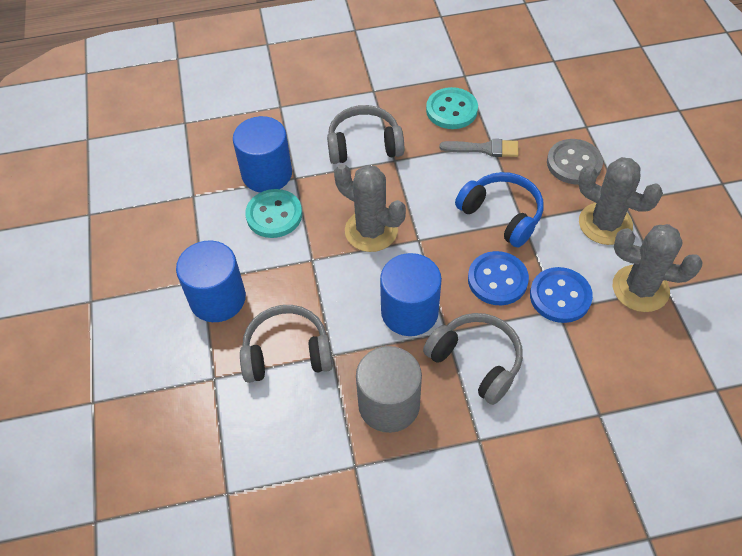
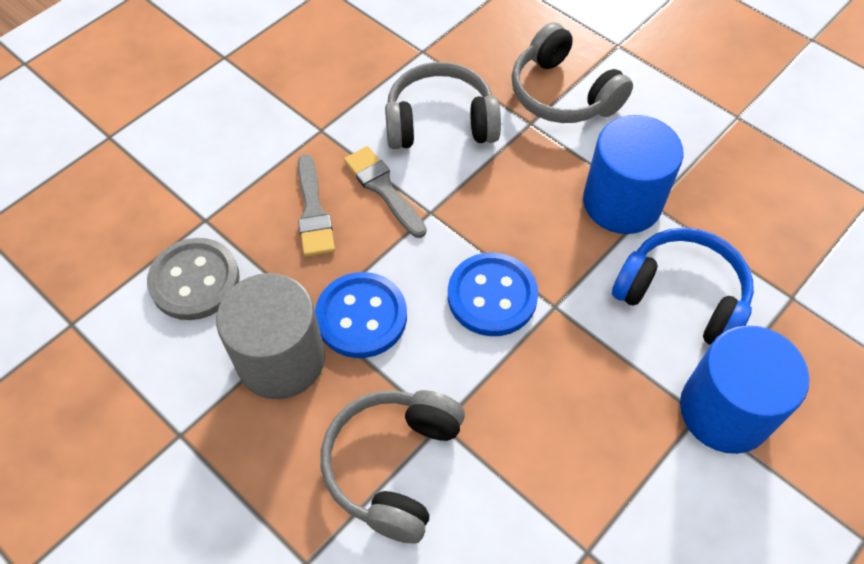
blue cylinder: 3 -> 2
grey brush: 1 -> 2
grey cactus: 3 -> 0
turquoise button: 2 -> 0

